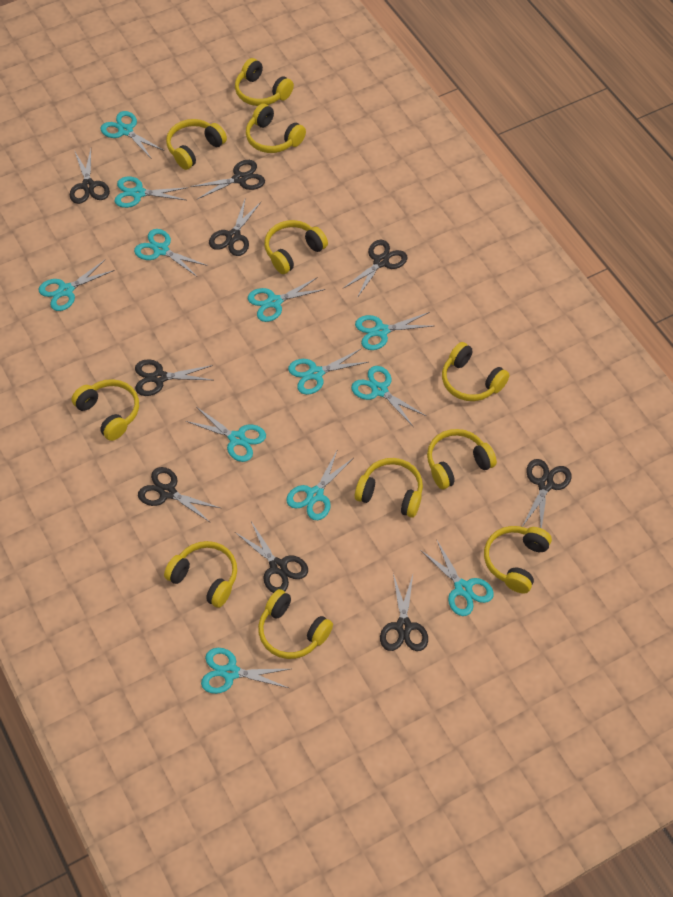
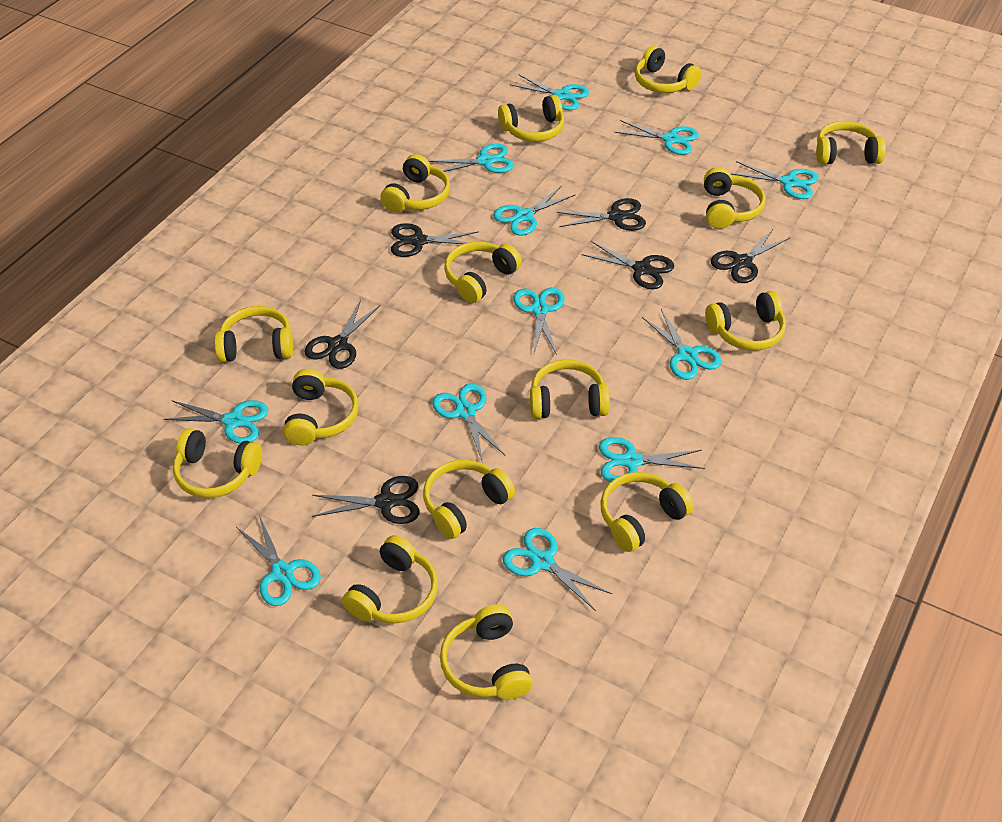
black scissors: 9 -> 6
yellow headphones: 11 -> 15

